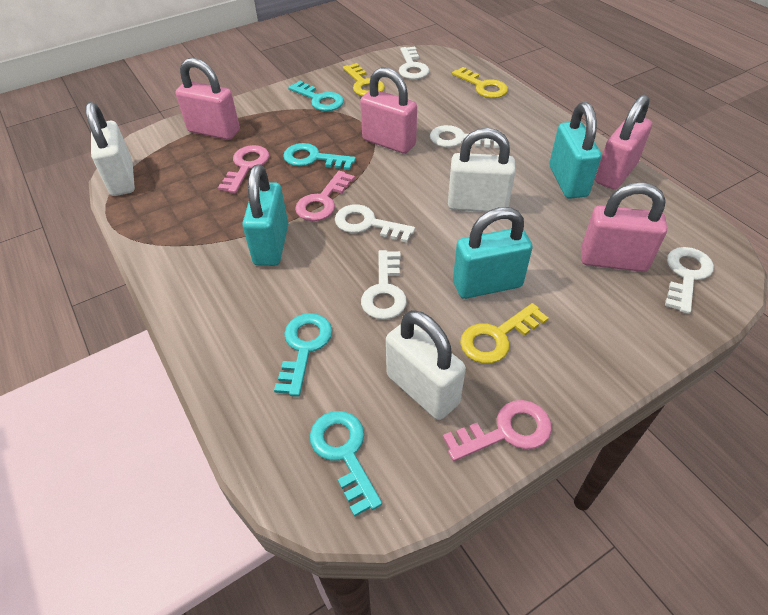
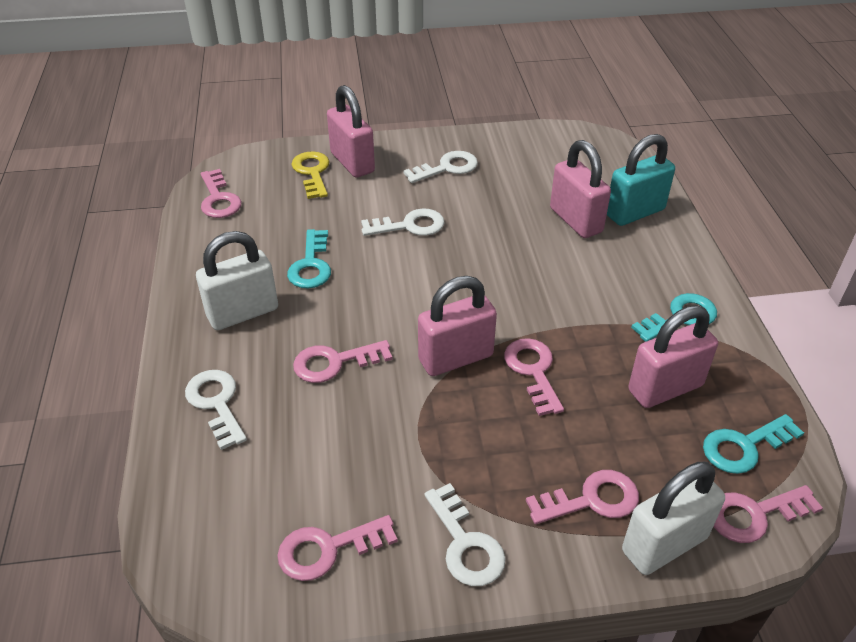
pink key: 3 -> 6
turquoise key: 4 -> 3
turquoise padlock: 3 -> 1
white key: 5 -> 4
white padlock: 3 -> 2
yellow key: 3 -> 1

